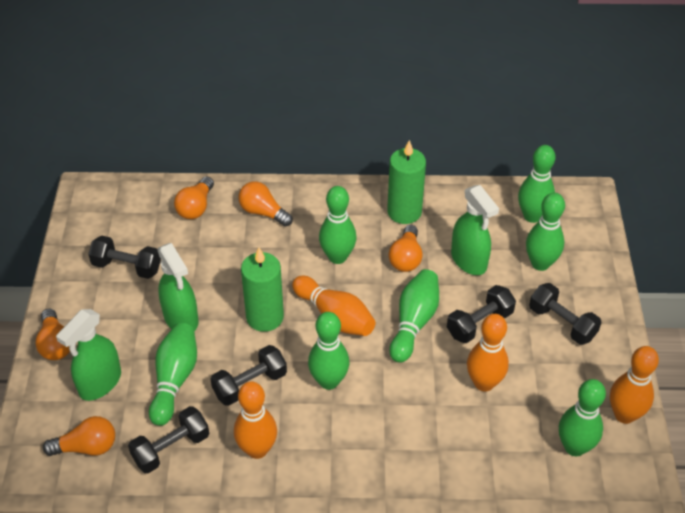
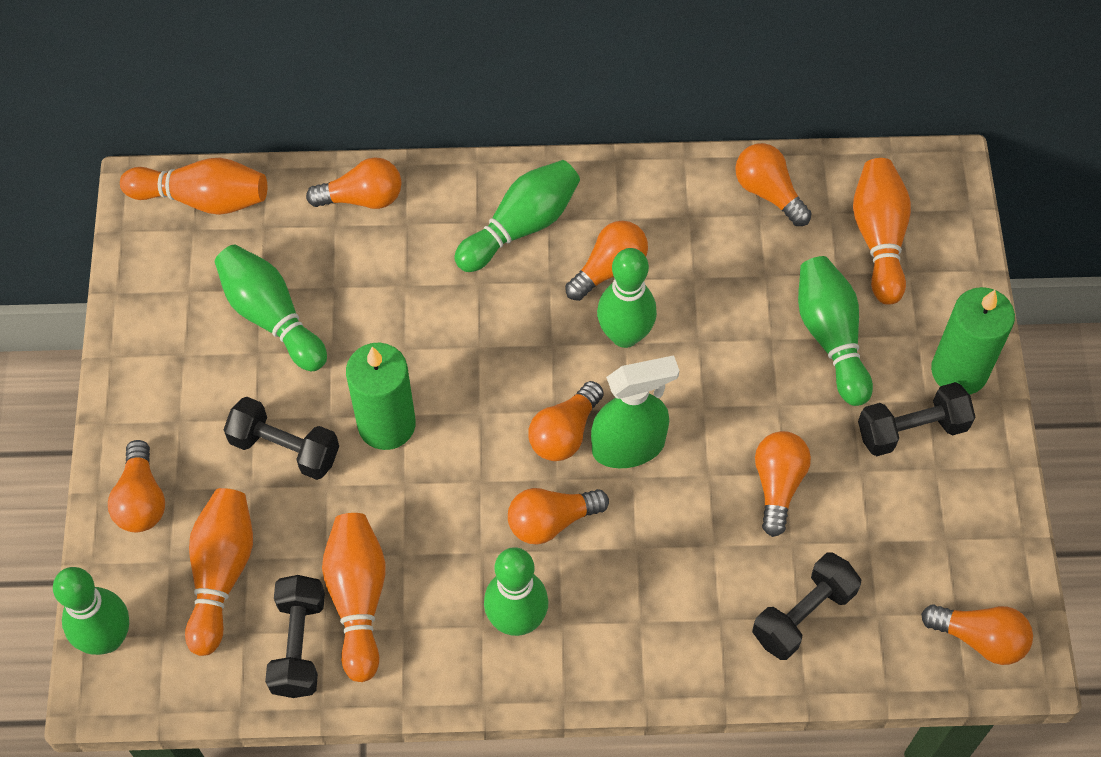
black dumbbell: 5 -> 4
green bowling pin: 7 -> 6
green spray bottle: 3 -> 1
orange light bulb: 5 -> 8

